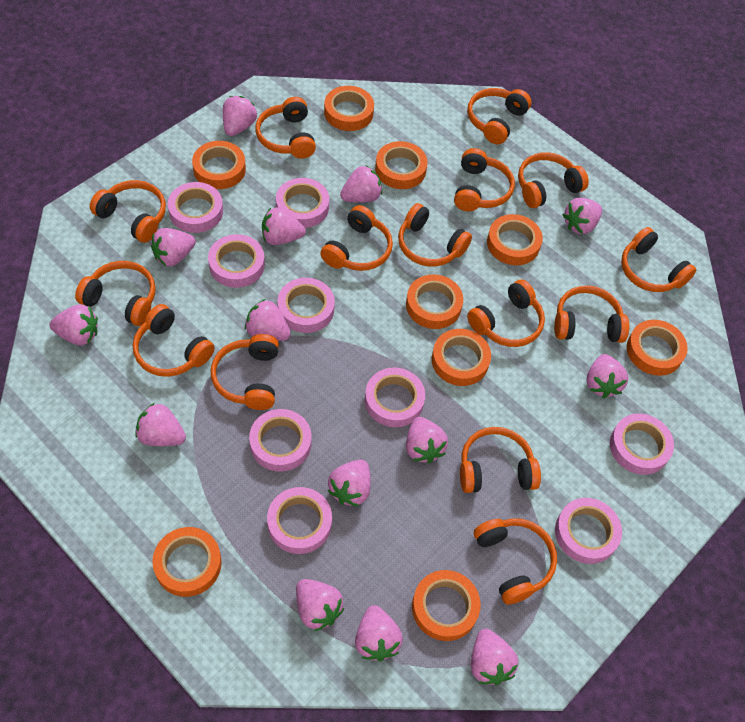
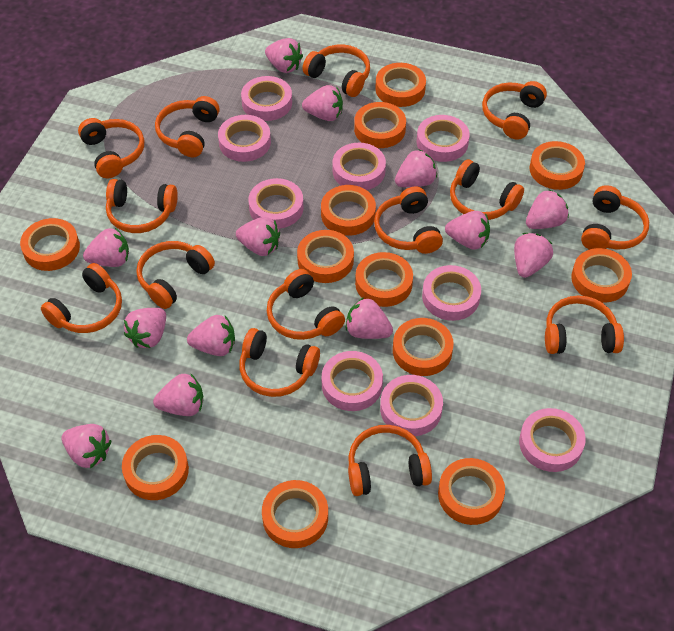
orange headphones: 15 -> 14
orange tape: 9 -> 12
pink strawberry: 14 -> 13

